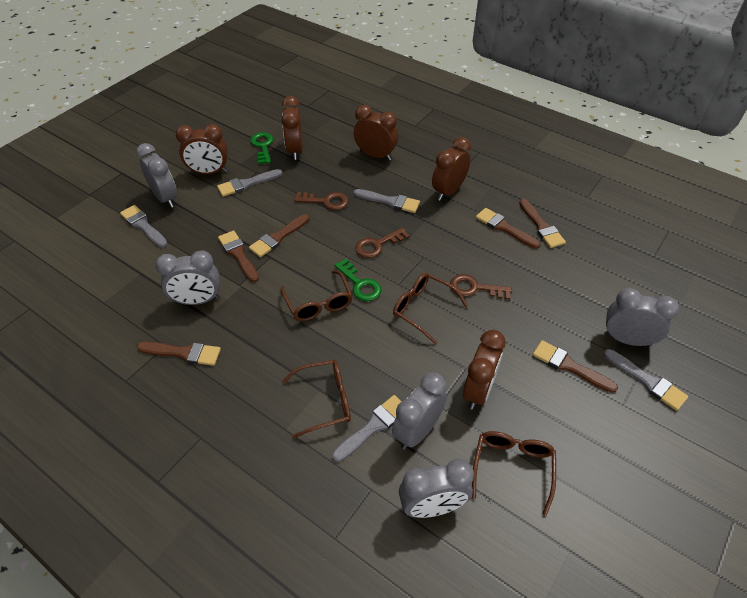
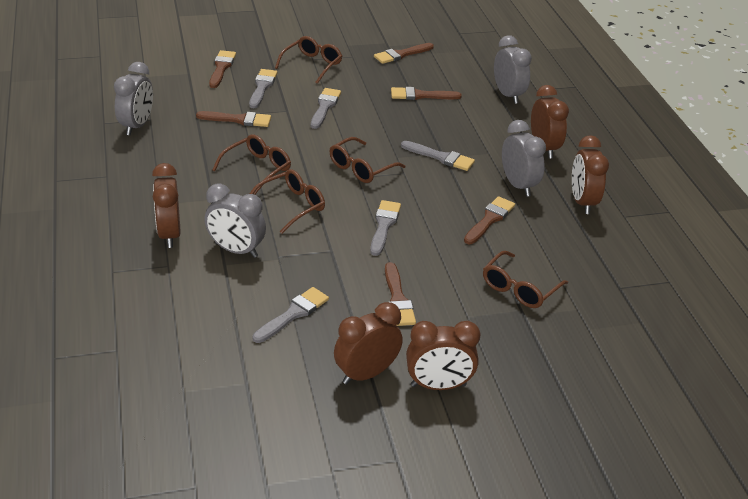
brown glasses: 4 -> 5
brown key: 3 -> 0
green key: 2 -> 0
grey clock: 5 -> 4

